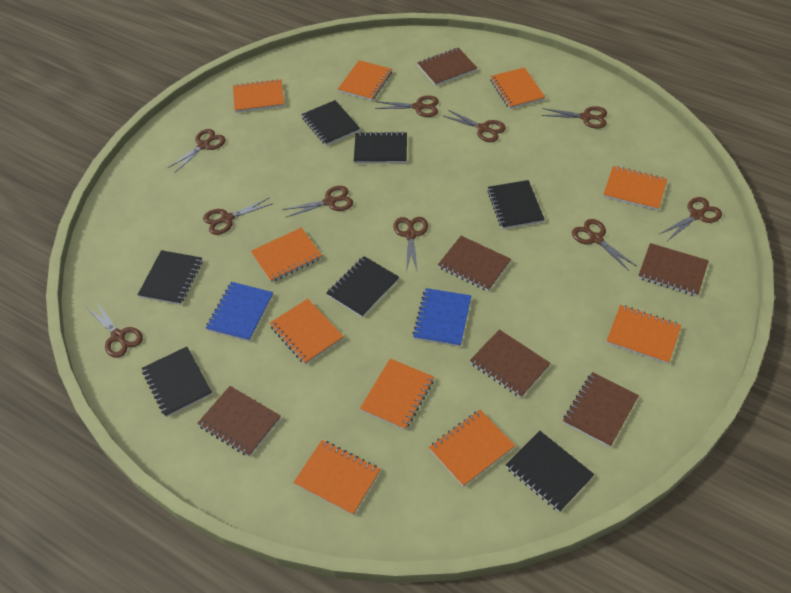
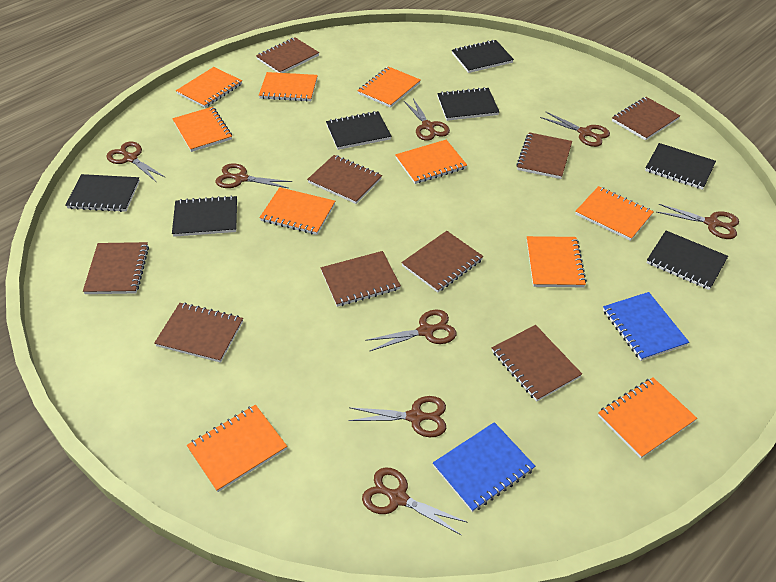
brown notebook: 6 -> 9
brown scissors: 10 -> 8

